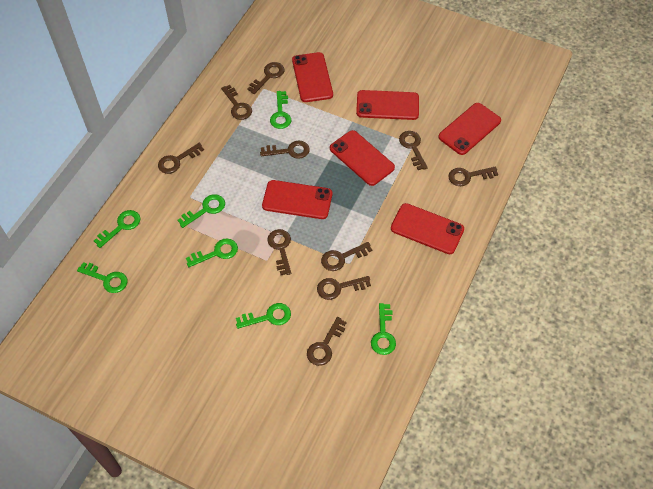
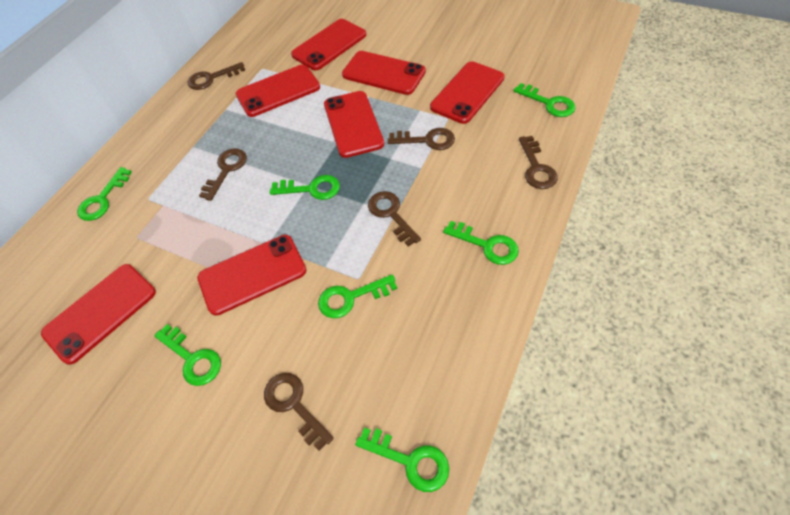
brown key: 10 -> 6
red phone: 6 -> 7

